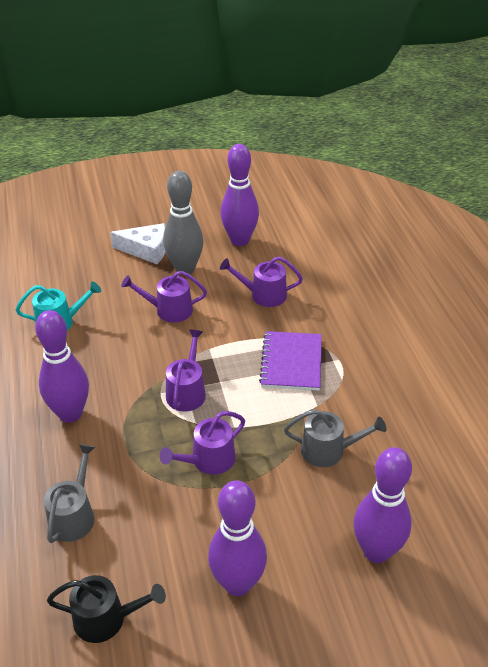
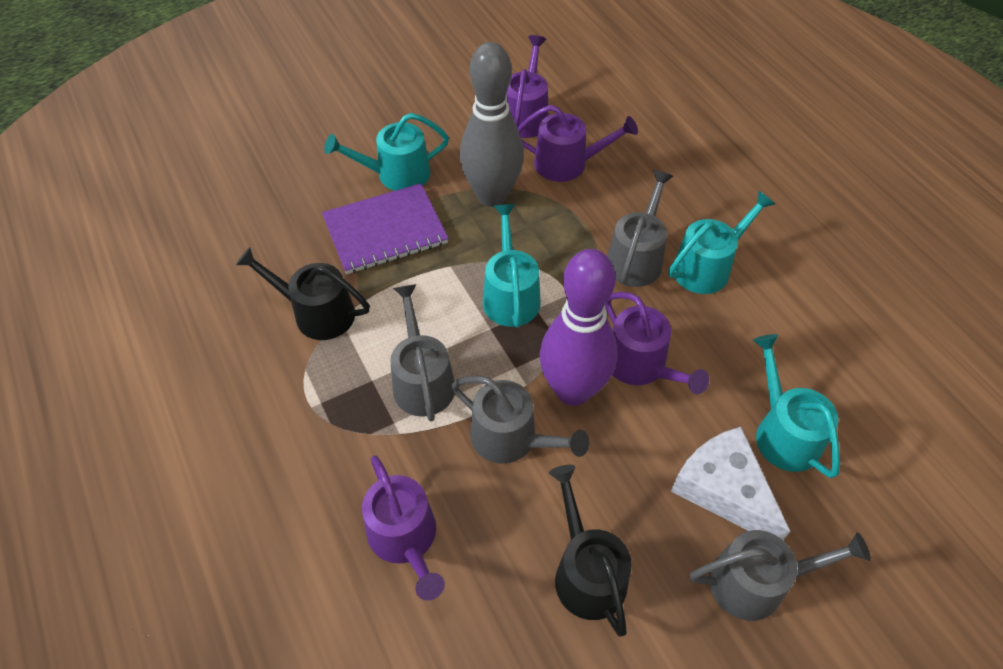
black watering can: 1 -> 2
grey watering can: 2 -> 4
purple bowling pin: 4 -> 1
turquoise watering can: 1 -> 4

